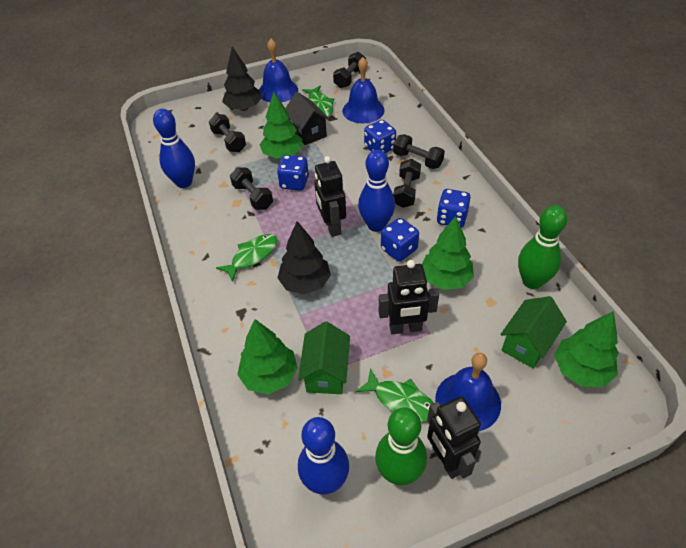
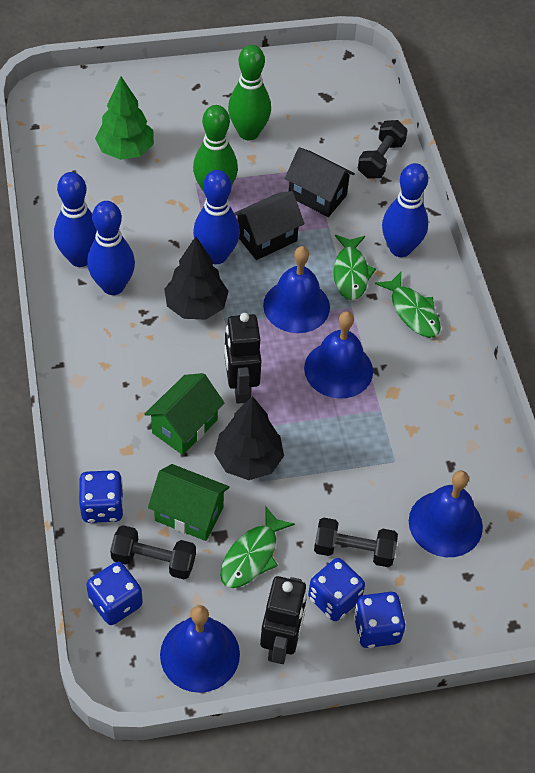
black dumbbell: 5 -> 3
black house: 1 -> 2
black robot: 3 -> 2
blue bell: 3 -> 4
blue bowling pin: 3 -> 4
green tree: 4 -> 1

